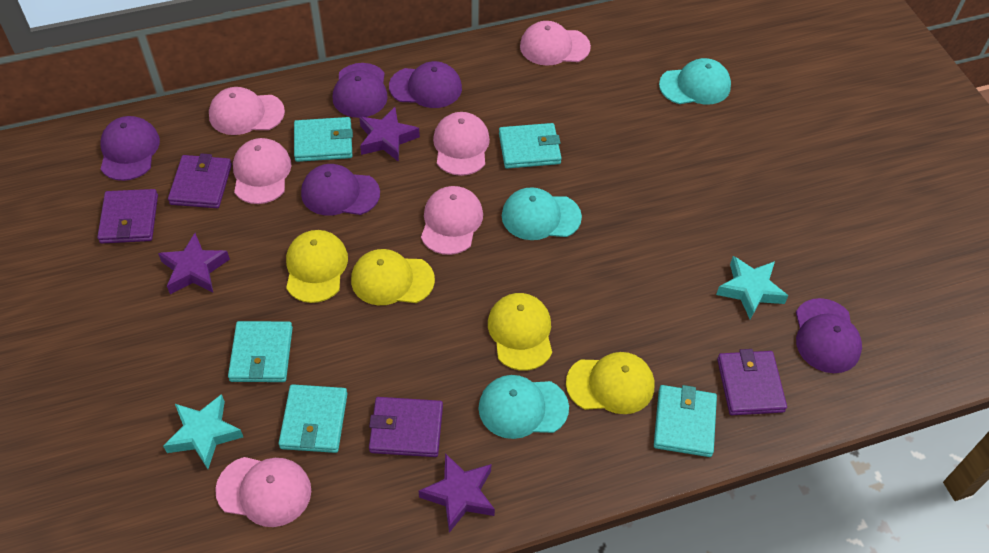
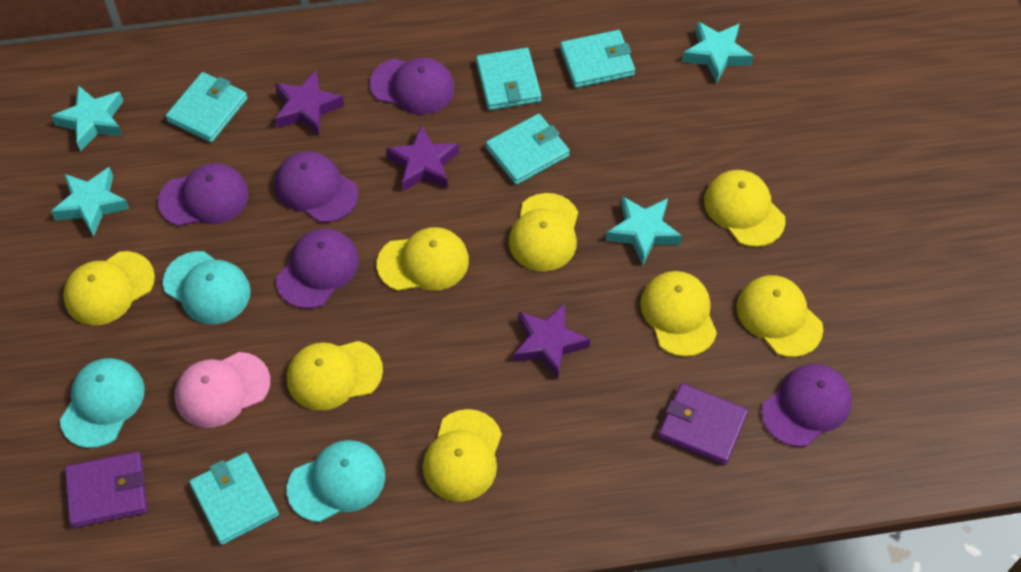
pink cap: 6 -> 1
purple wallet: 4 -> 2
turquoise star: 2 -> 4
yellow cap: 4 -> 8

